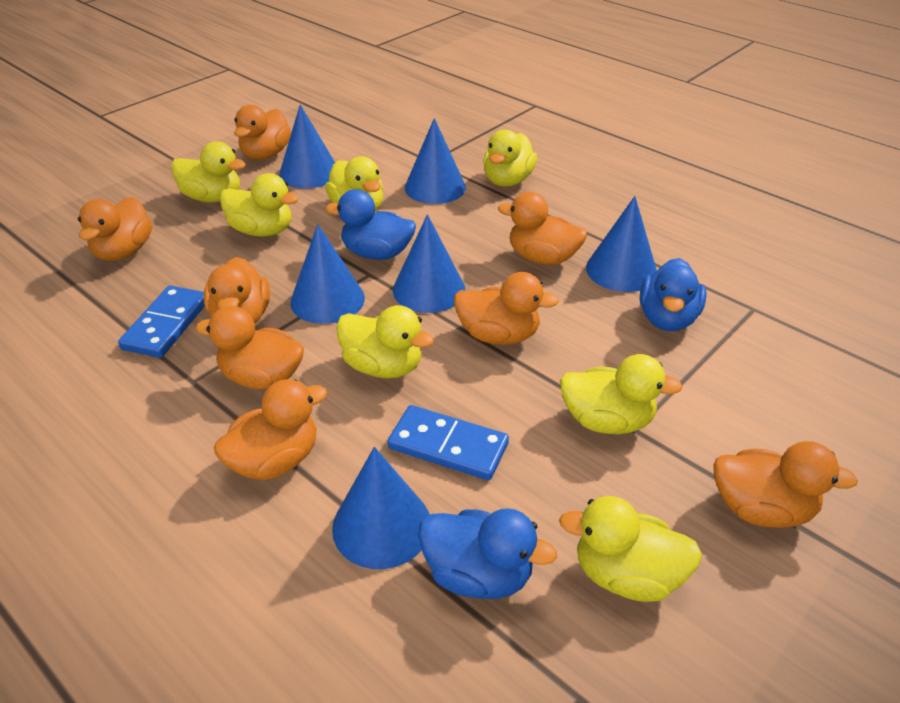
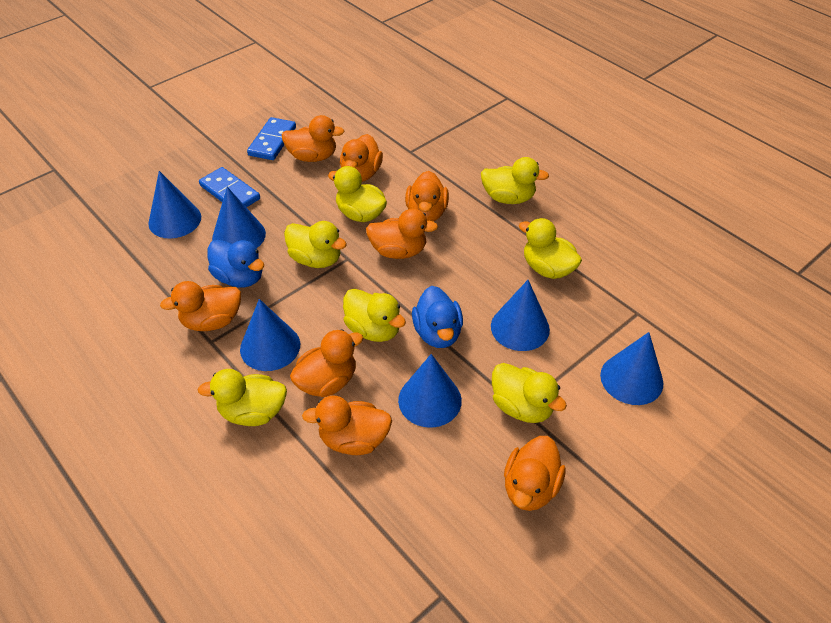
blue duck: 3 -> 2

